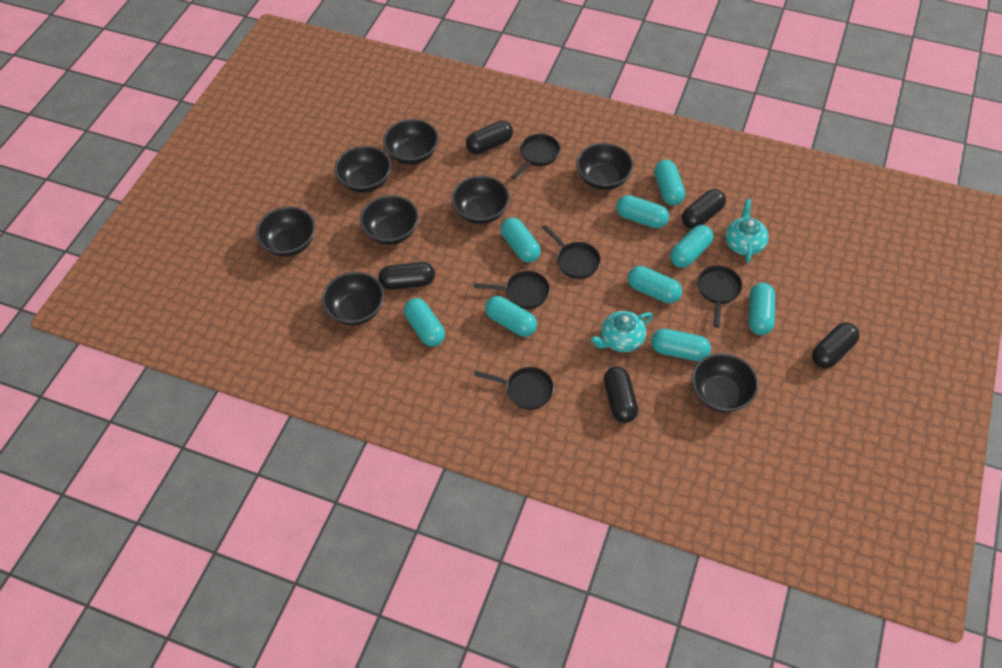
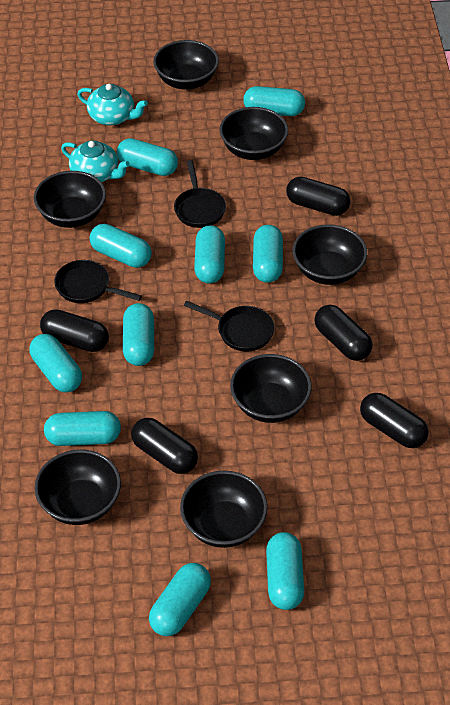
black bowl: 8 -> 7
black pan: 5 -> 3
turquoise capsule: 9 -> 10

